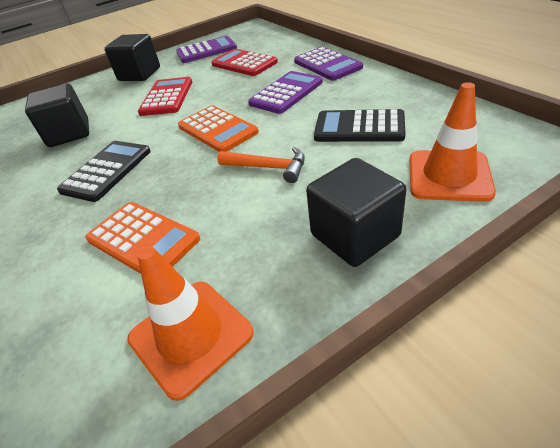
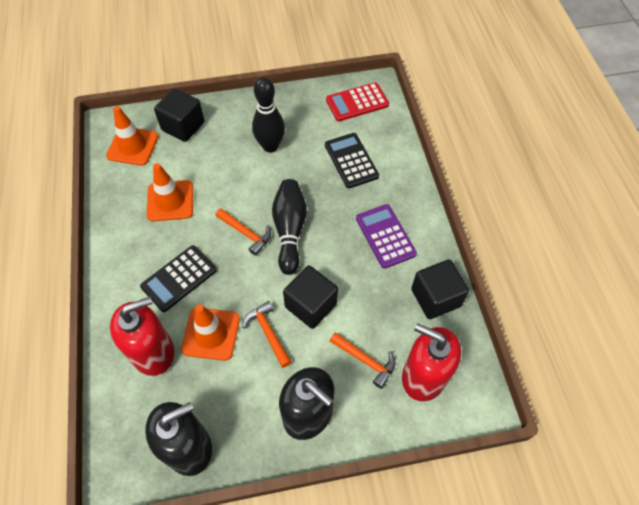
black bowling pin: 0 -> 2
black soap dispenser: 0 -> 2
orange calculator: 2 -> 0
orange hammer: 1 -> 3
orange traffic cone: 2 -> 3
purple calculator: 3 -> 1
red calculator: 2 -> 1
red soap dispenser: 0 -> 2

